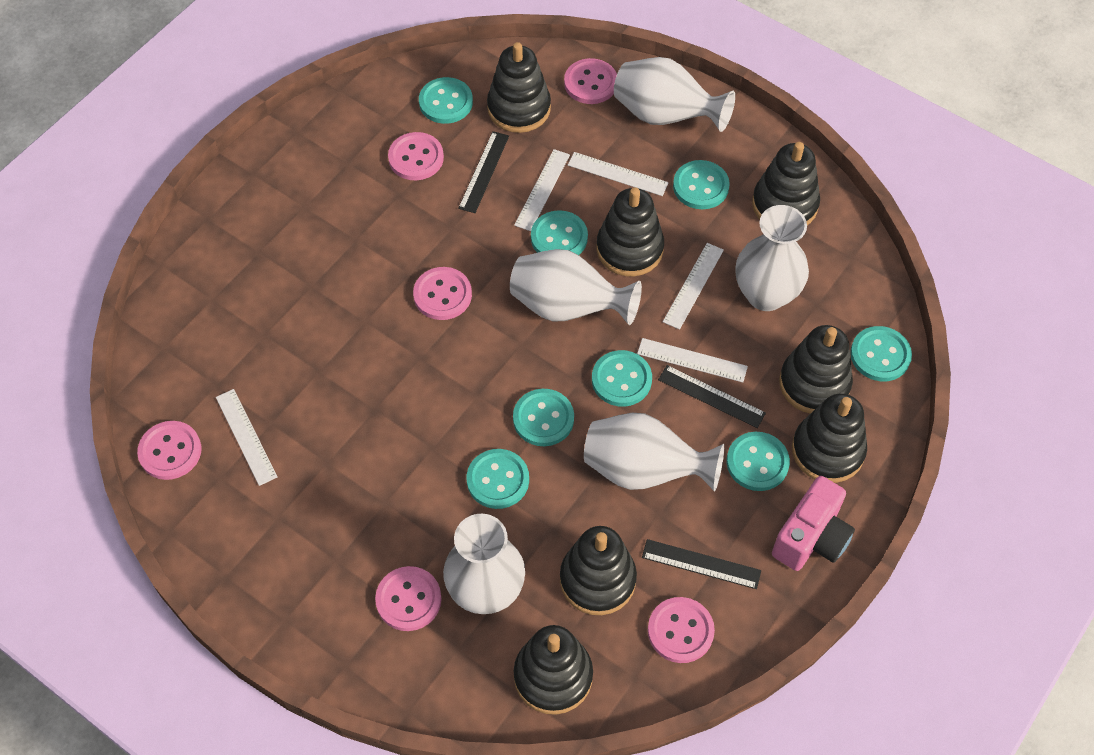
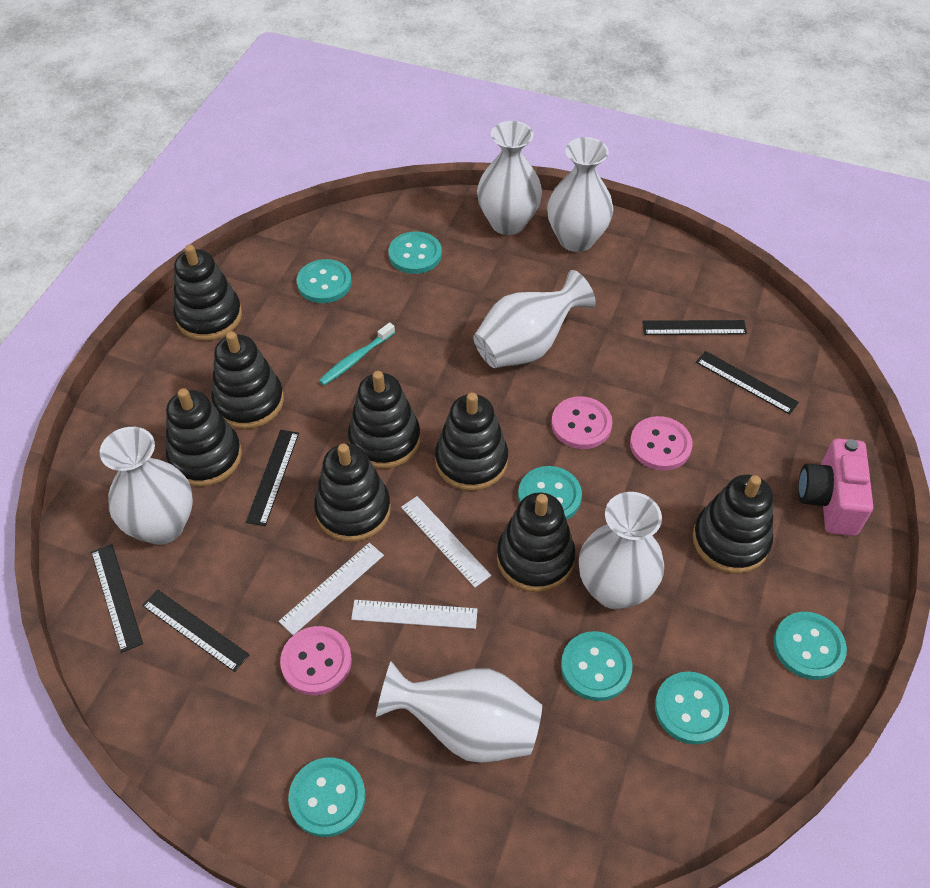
black ruler: 3 -> 5
black stacking toy: 7 -> 8
pink button: 6 -> 3
turquoise button: 8 -> 7
turquoise toothbrush: 0 -> 1
white ruler: 5 -> 3
white vase: 5 -> 6

